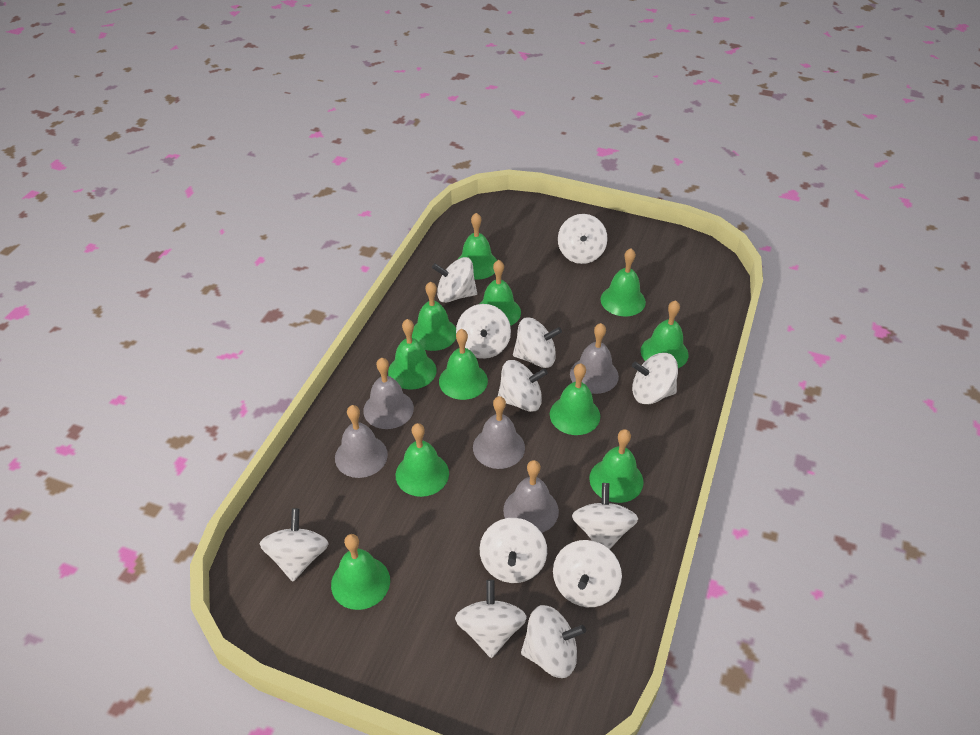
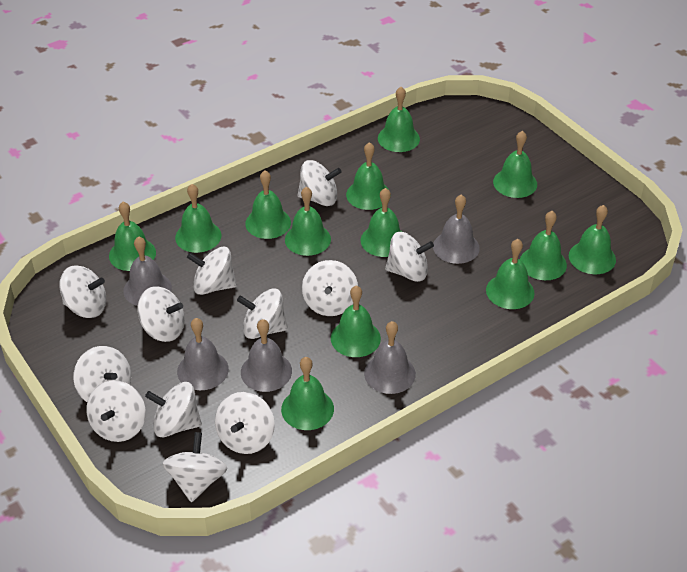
green bell: 11 -> 13

